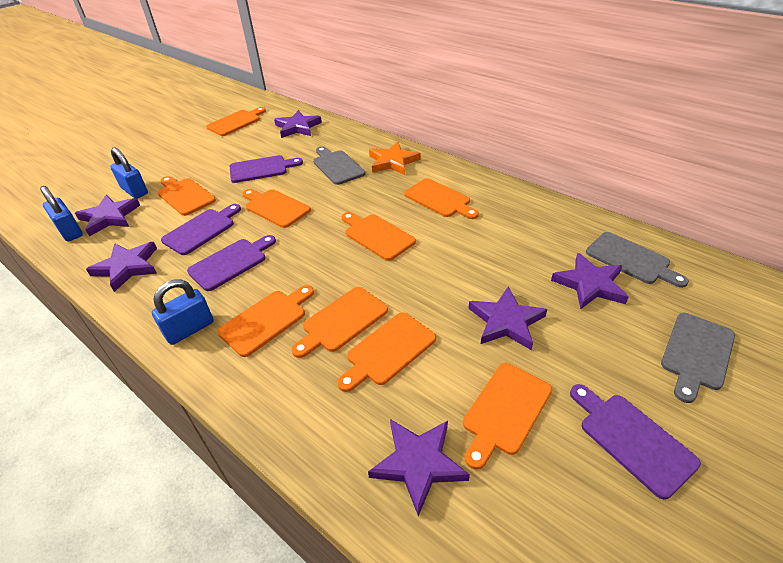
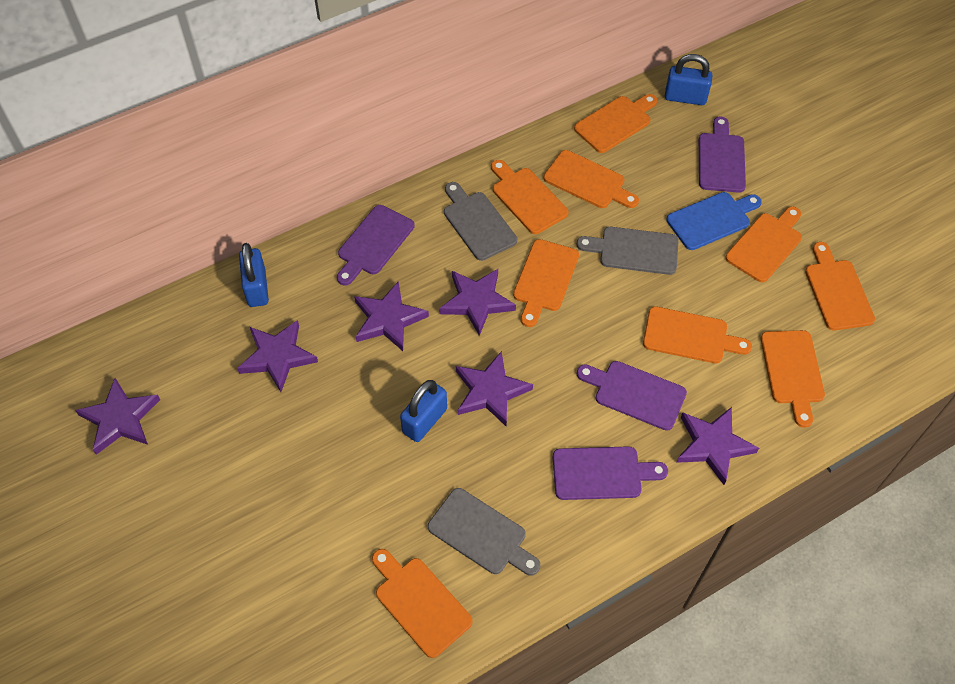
blue cutting board: 0 -> 1
orange star: 1 -> 0

